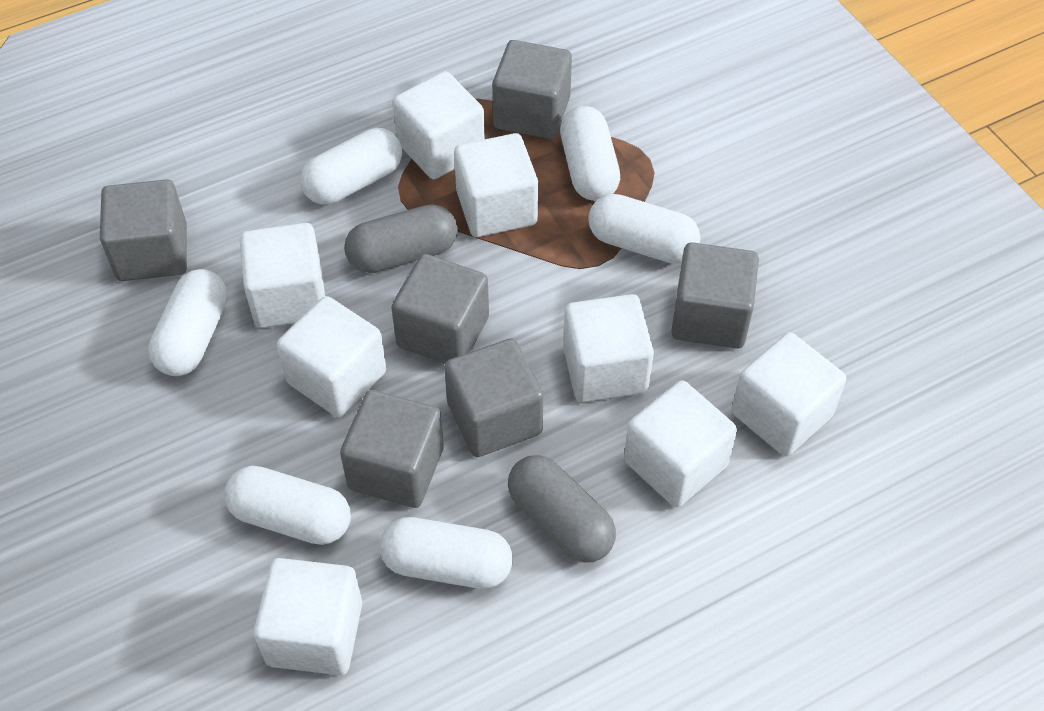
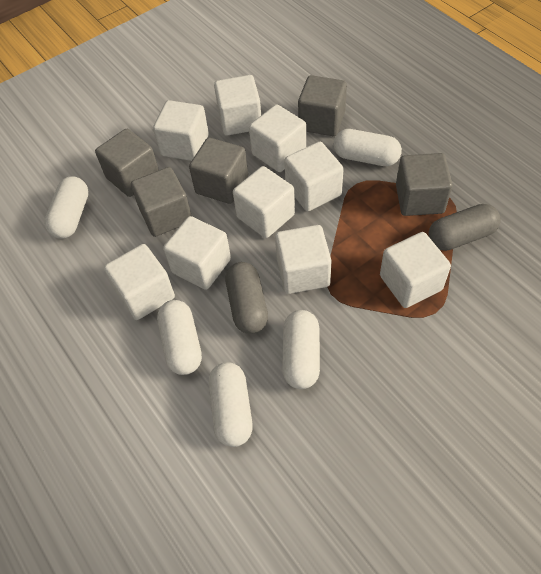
grey cube: 6 -> 5
white capsule: 6 -> 5
white cube: 8 -> 9

